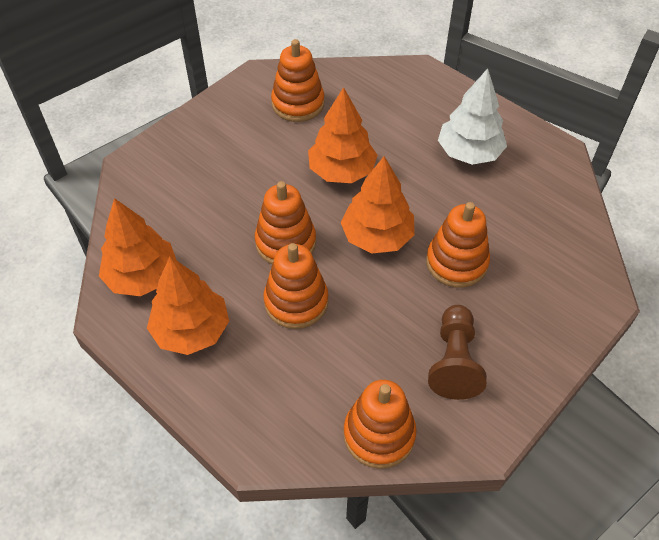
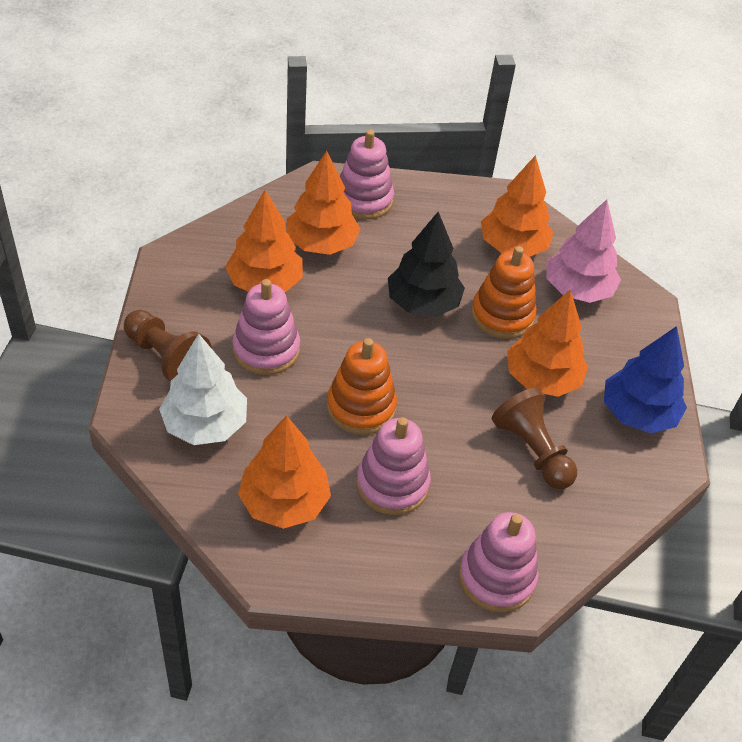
black tree: 0 -> 1
blue tree: 0 -> 1
brown pawn: 1 -> 2
orange stacking toy: 5 -> 2
orange tree: 4 -> 5
pink stacking toy: 0 -> 4
pink tree: 0 -> 1

